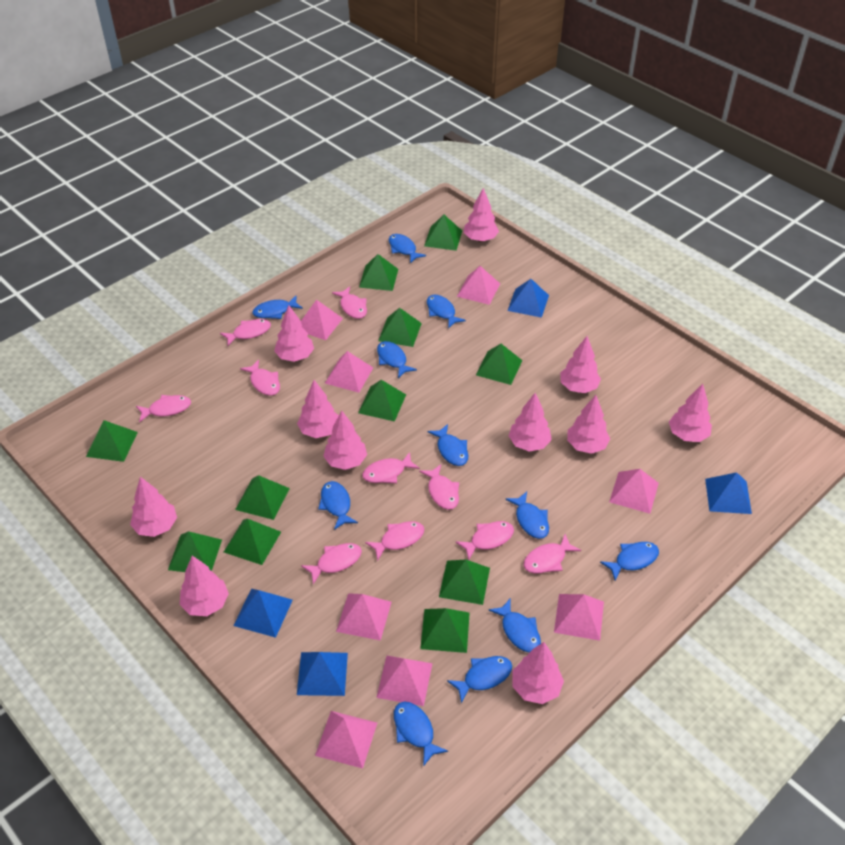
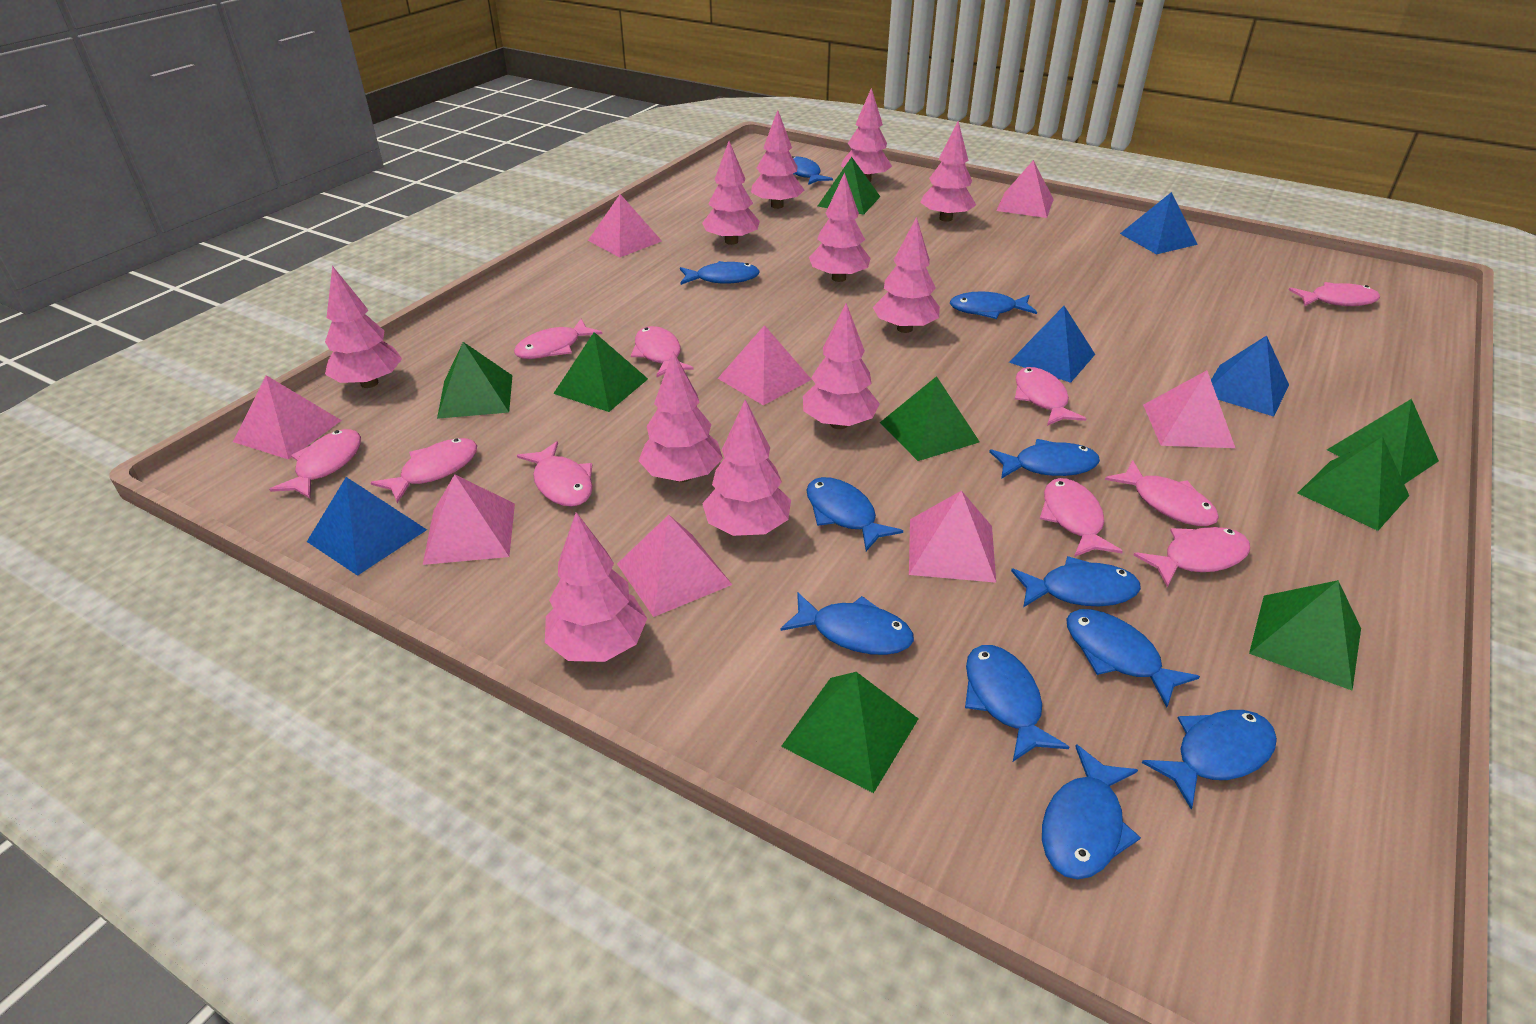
green pyramid: 11 -> 8

